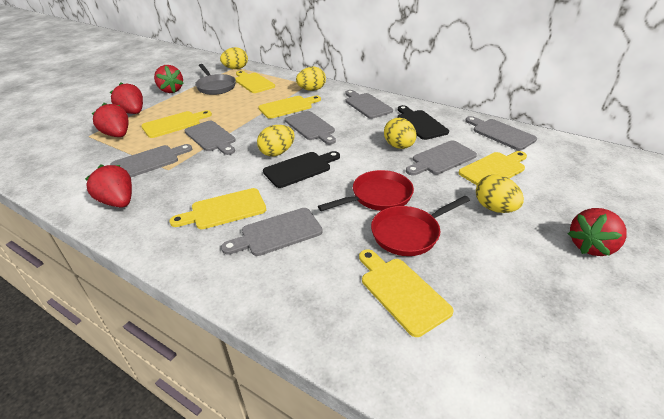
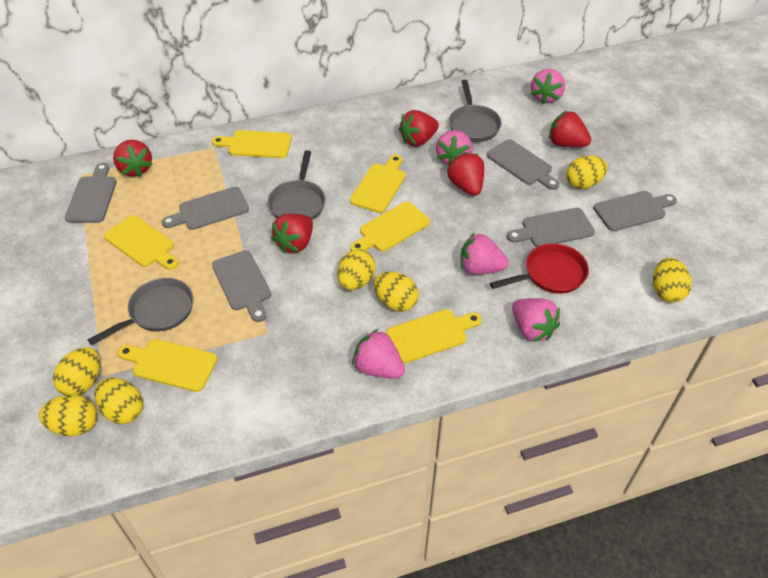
black cutting board: 2 -> 0
grey cutting board: 7 -> 6
grey pan: 1 -> 3
pink strawberry: 0 -> 5
red pan: 2 -> 1
yellow egg: 5 -> 7

